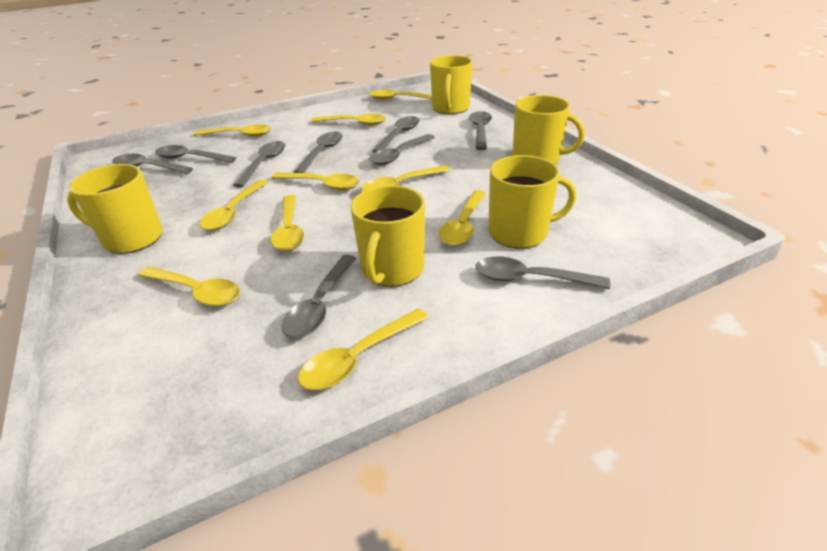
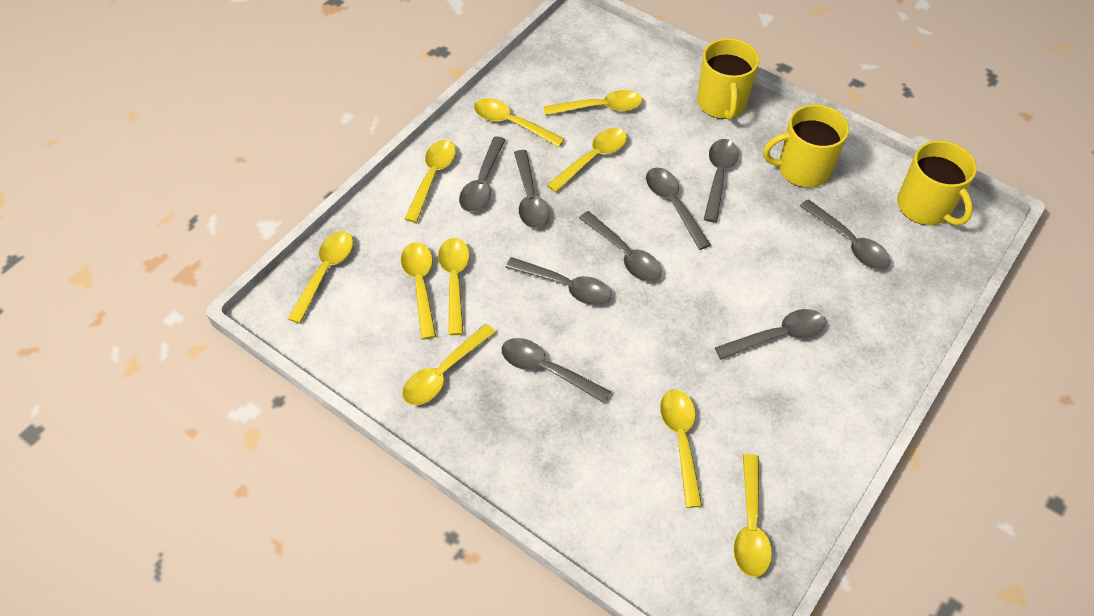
yellow mug: 5 -> 3

